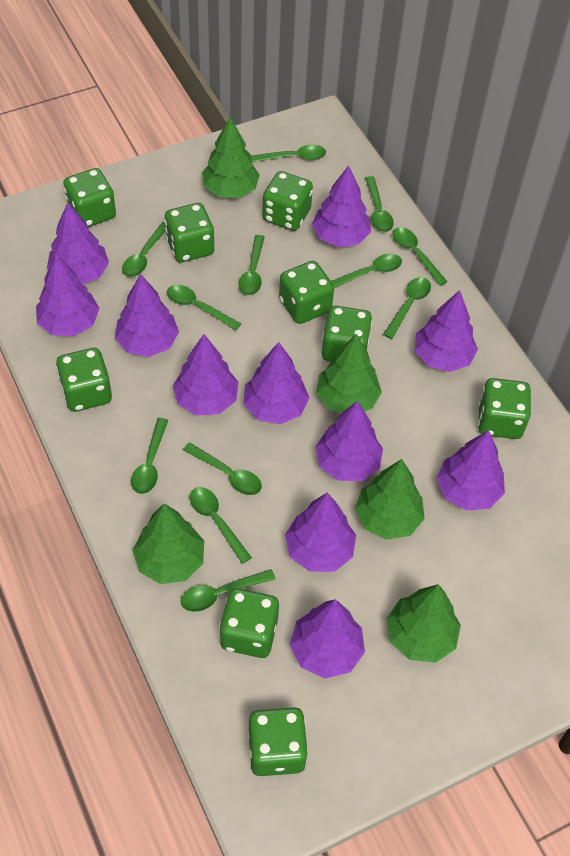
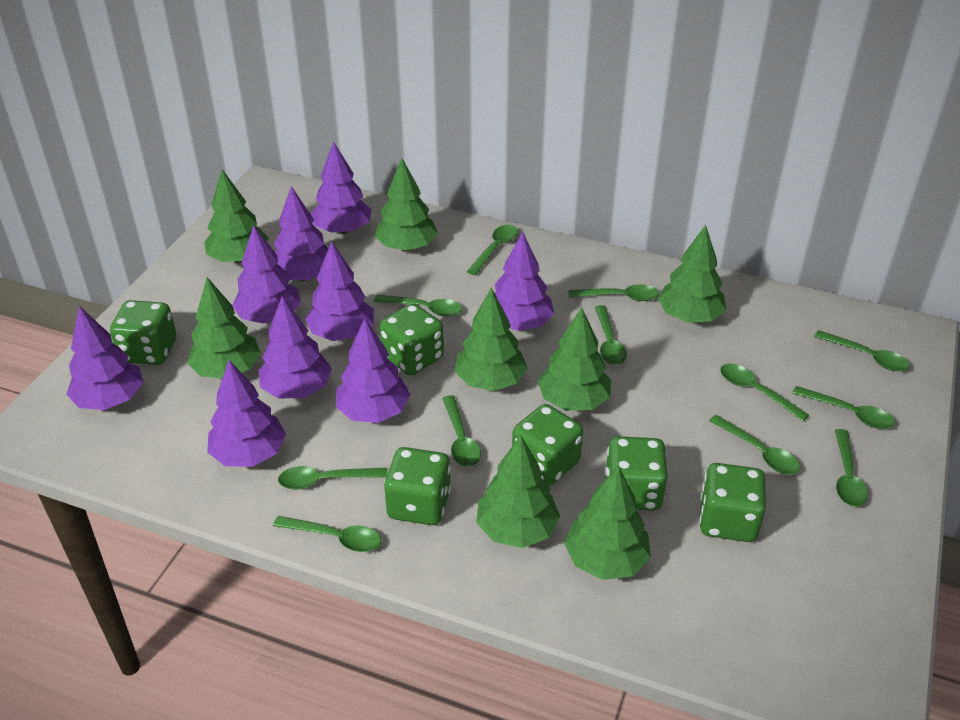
green dice: 9 -> 6
green tree: 5 -> 8
purple tree: 11 -> 9

